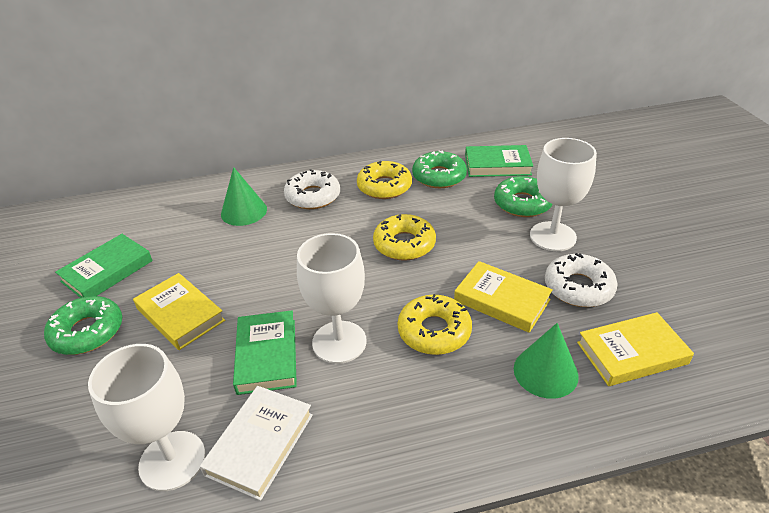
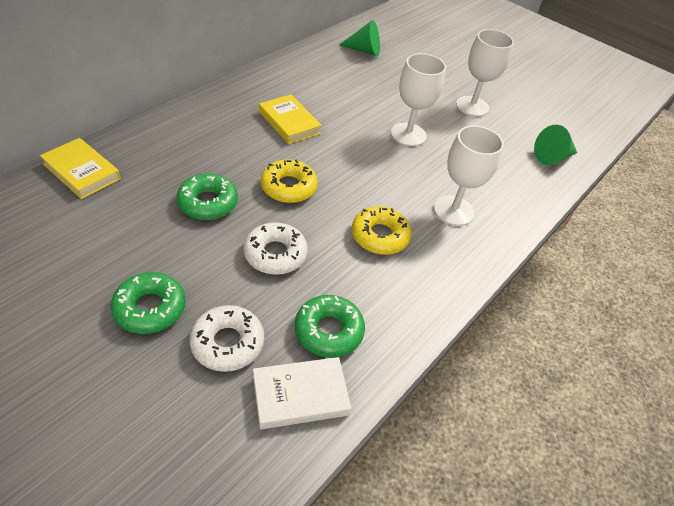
green book: 3 -> 0
yellow book: 3 -> 2
yellow donut: 3 -> 2

